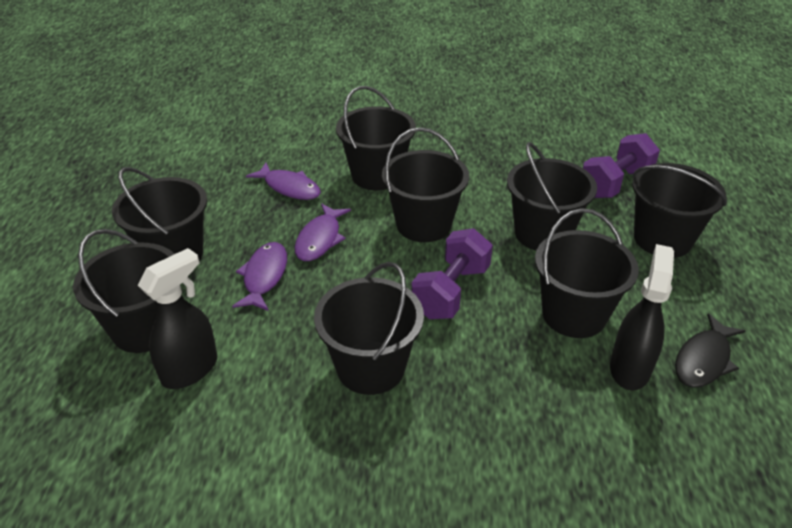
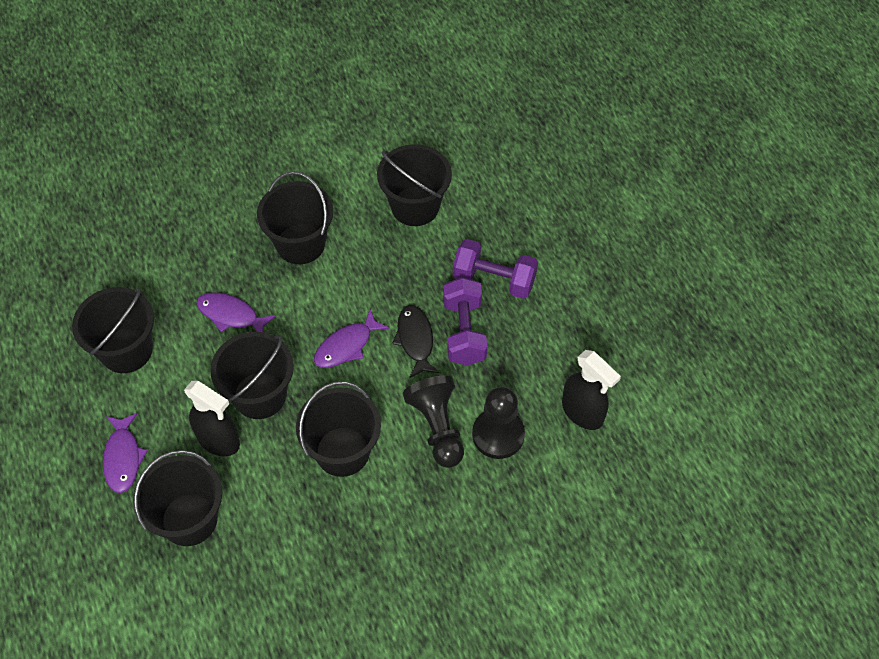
black bucket: 8 -> 6
black pawn: 0 -> 2

